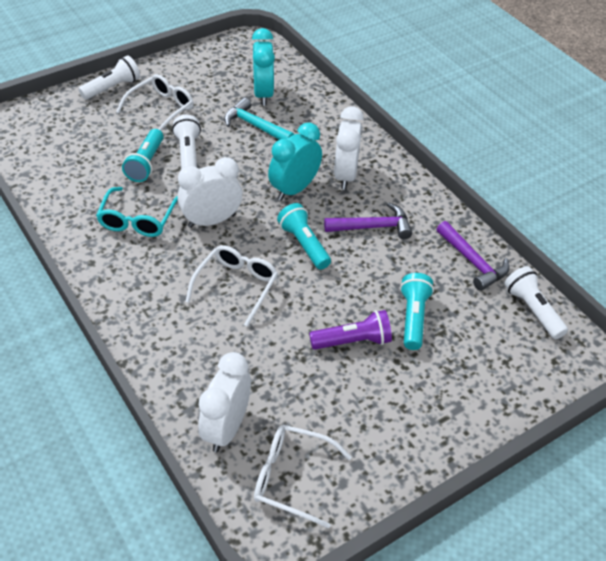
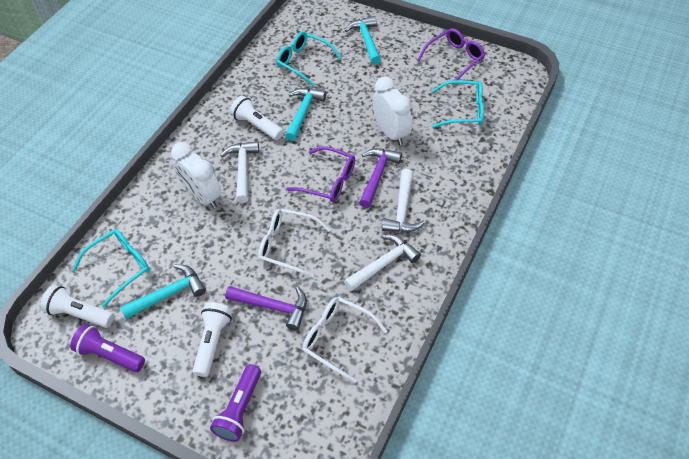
purple flashlight: 1 -> 2
purple glasses: 0 -> 2
turquoise clock: 2 -> 0
turquoise flashlight: 3 -> 0
turquoise glasses: 1 -> 3
turquoise hammer: 1 -> 3
white clock: 3 -> 2
white glasses: 3 -> 2
white hammer: 0 -> 3

